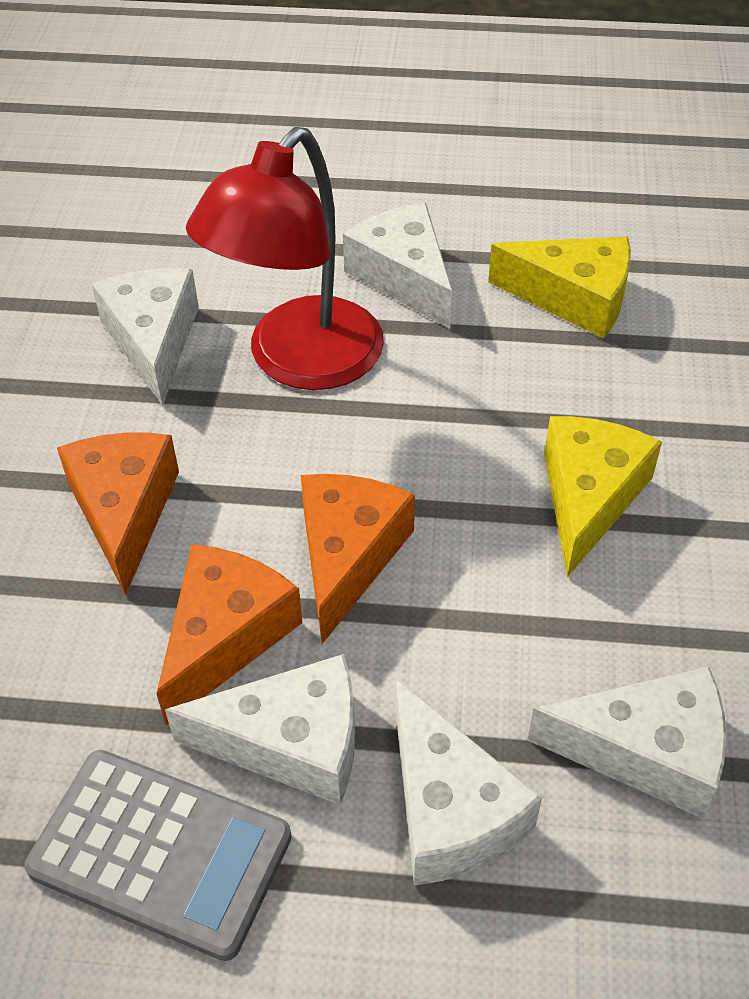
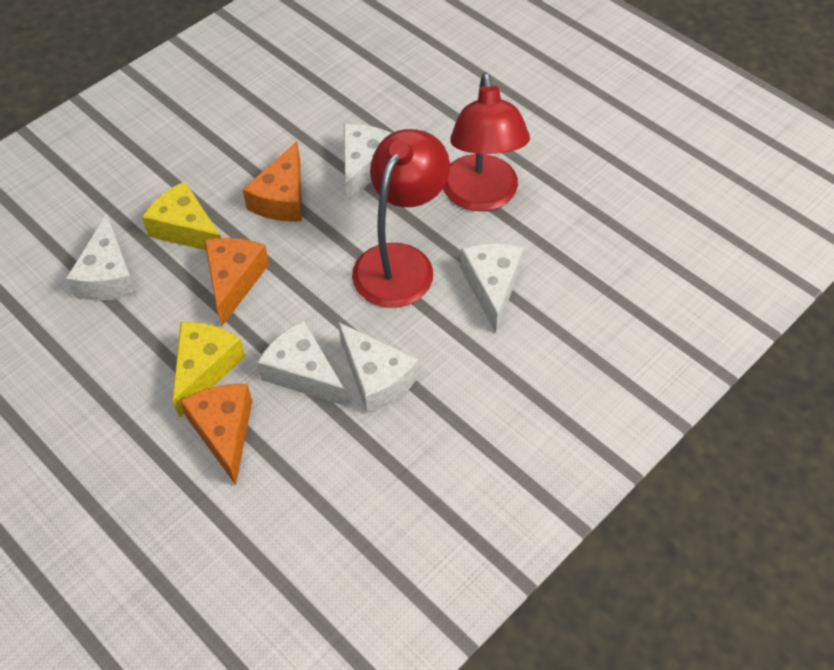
grey calculator: 1 -> 0
red lamp: 1 -> 2

